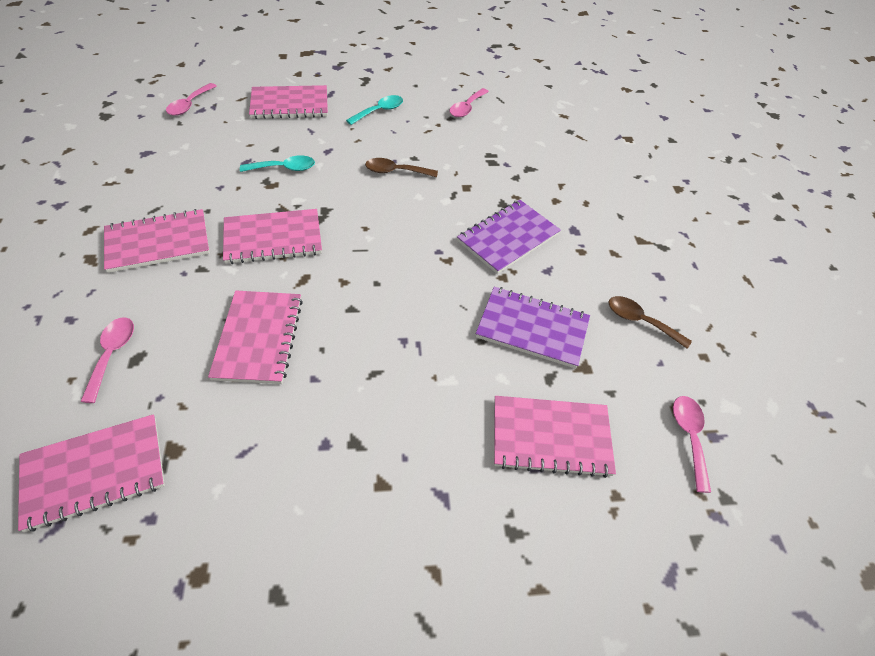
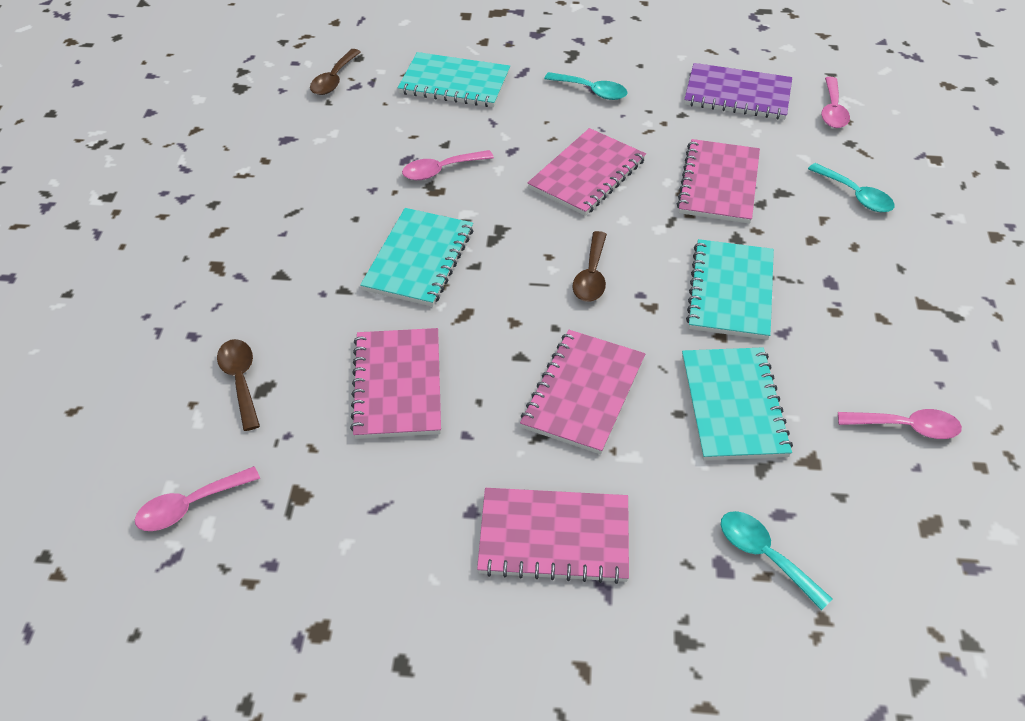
brown spoon: 2 -> 3
pink notebook: 6 -> 5
purple notebook: 2 -> 1
turquoise notebook: 0 -> 4
turquoise spoon: 2 -> 3

